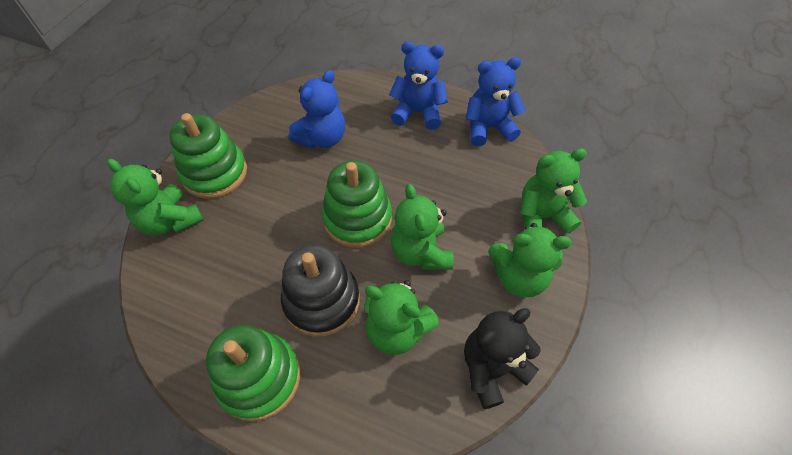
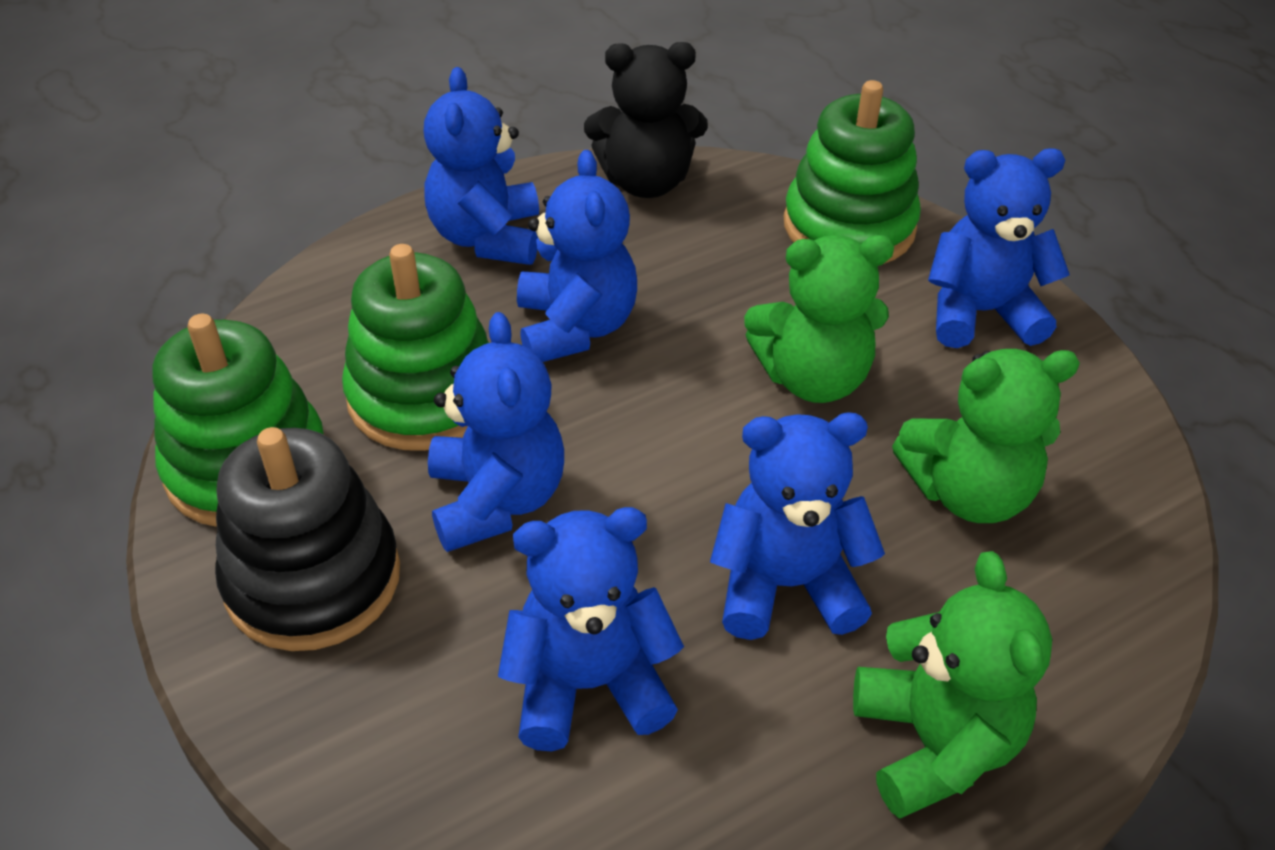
blue teddy bear: 3 -> 6
green teddy bear: 5 -> 3

